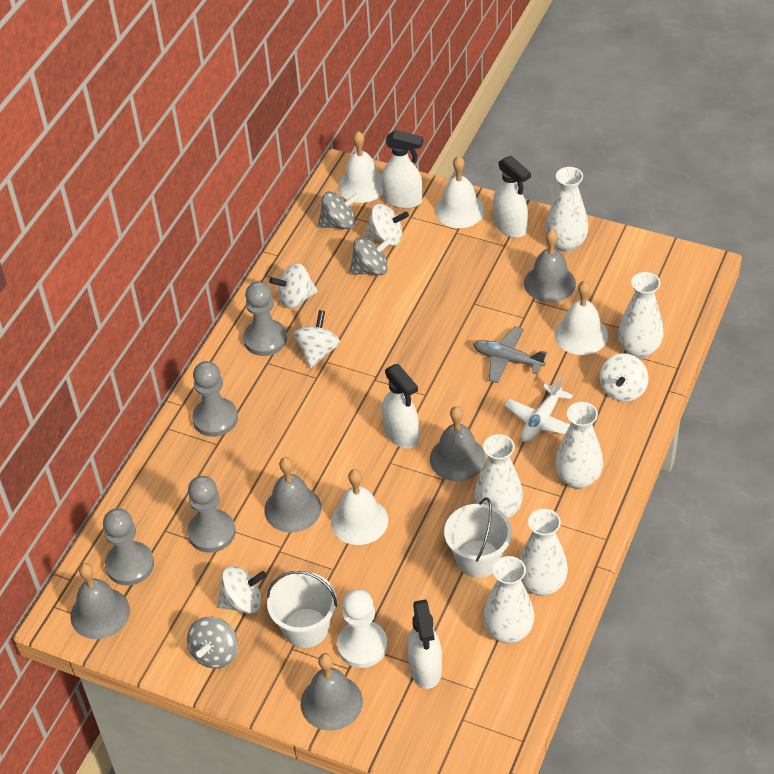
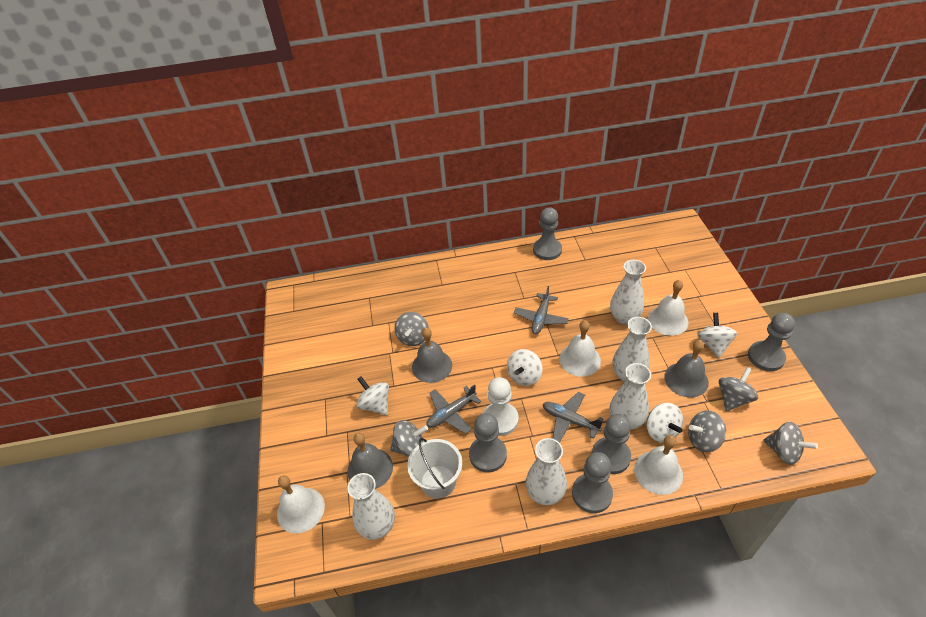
grey bell: 5 -> 3
grey pawn: 4 -> 5
grey plane: 1 -> 3
grey spinning top: 3 -> 5
white bucket: 2 -> 1
white plane: 1 -> 0
white spinning top: 5 -> 4
white spray bottle: 4 -> 0
white vase: 6 -> 5

